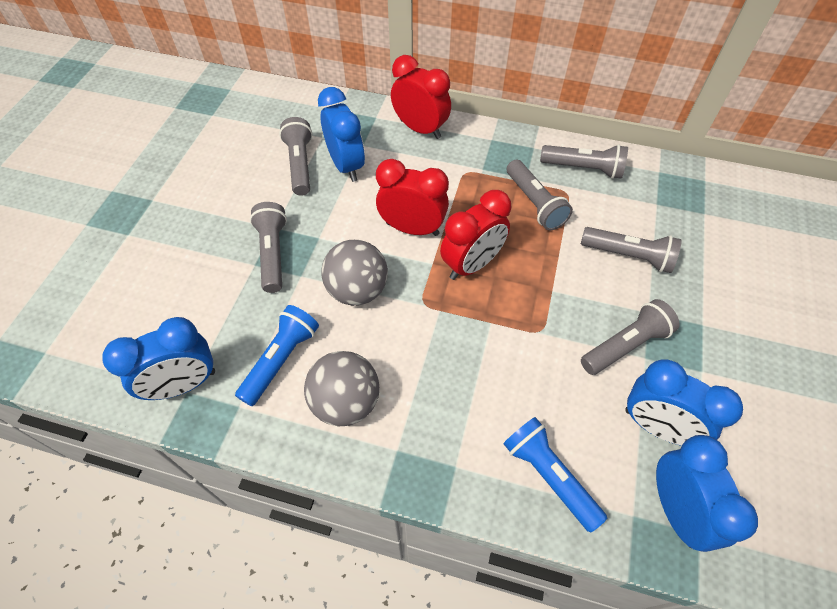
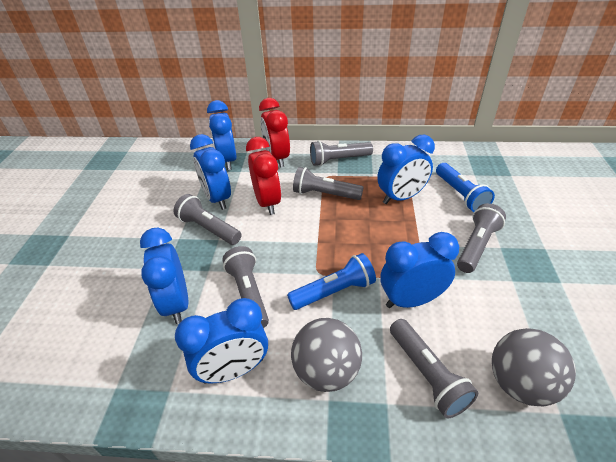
blue clock: 4 -> 6
red clock: 3 -> 2

